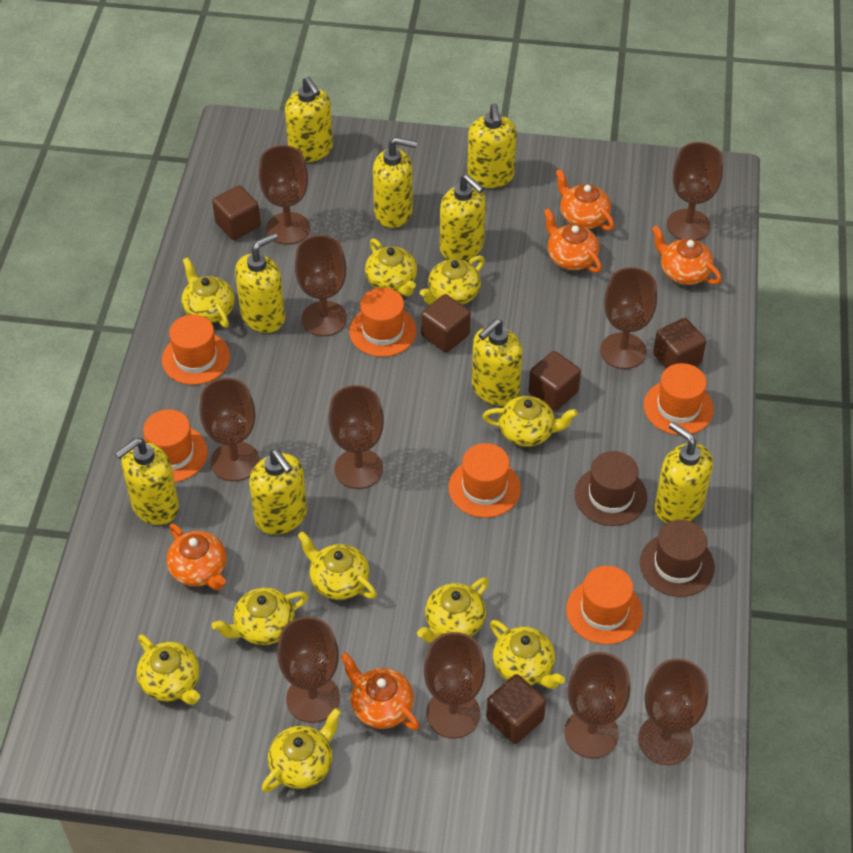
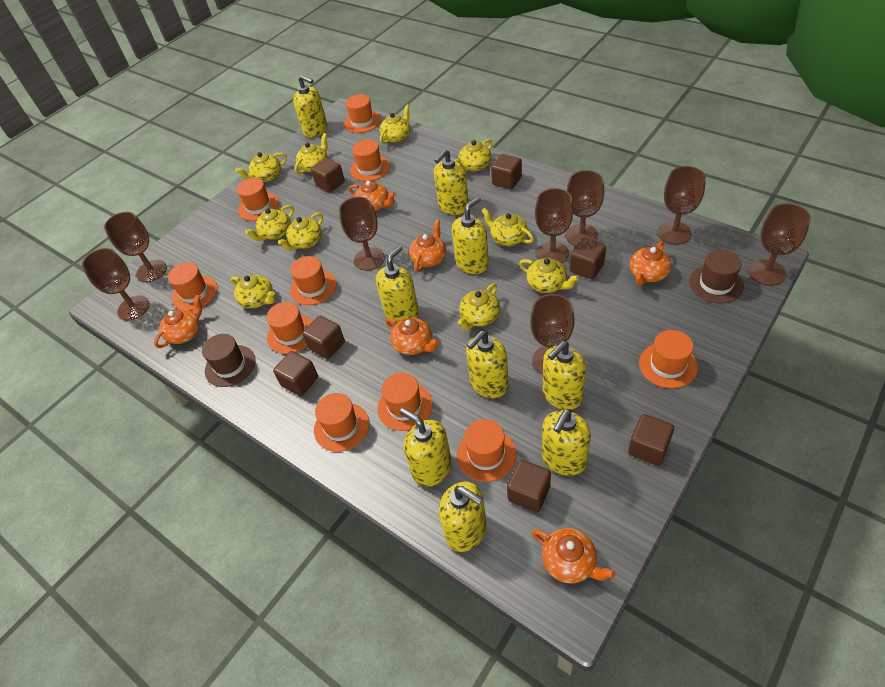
brown cube: 5 -> 7
brown goblet: 10 -> 8
orange hat: 6 -> 10
orange teapot: 5 -> 6

